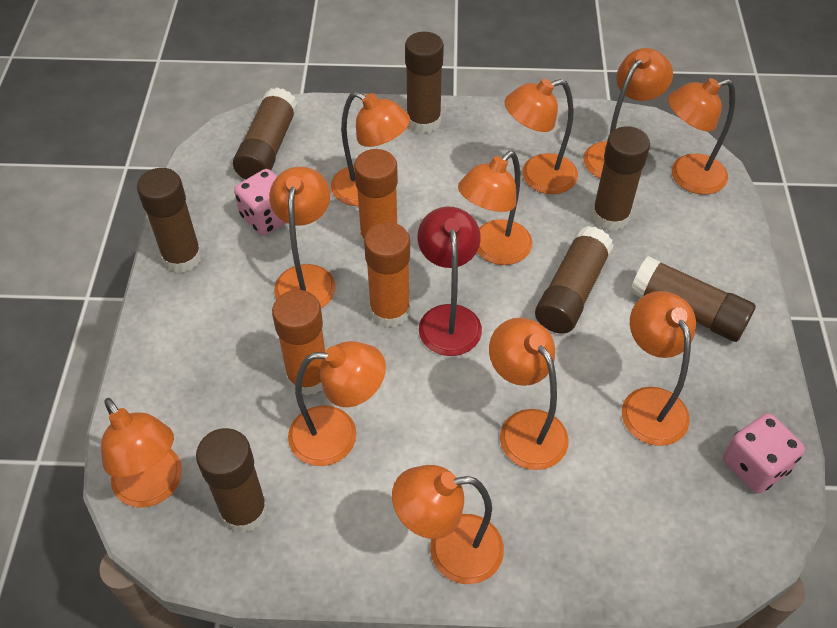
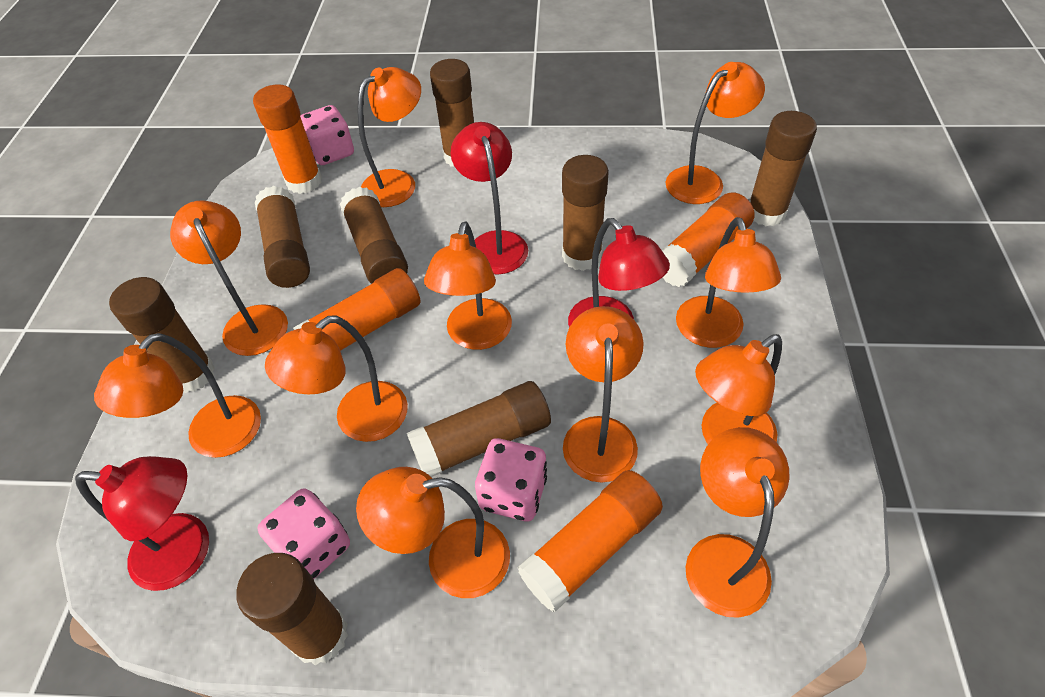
brown glue stick: 7 -> 8
orange glue stick: 3 -> 4
pink dice: 2 -> 3
red lamp: 1 -> 3

